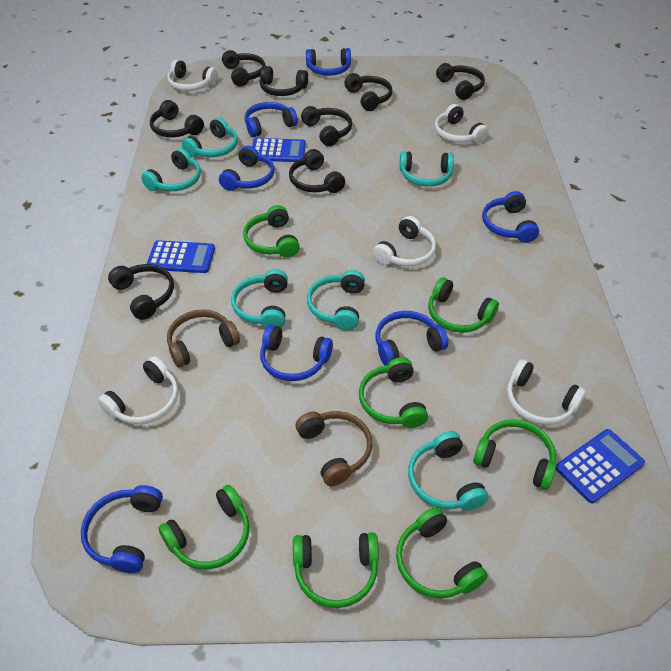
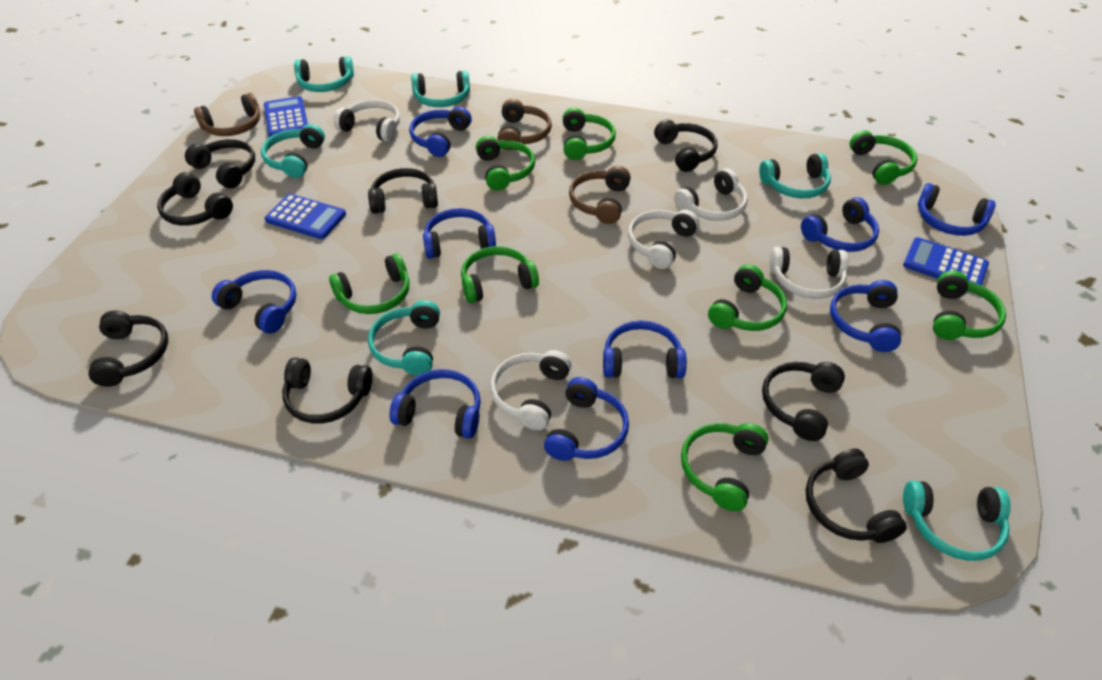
blue headphones: 7 -> 9
brown headphones: 2 -> 3
green headphones: 7 -> 8

